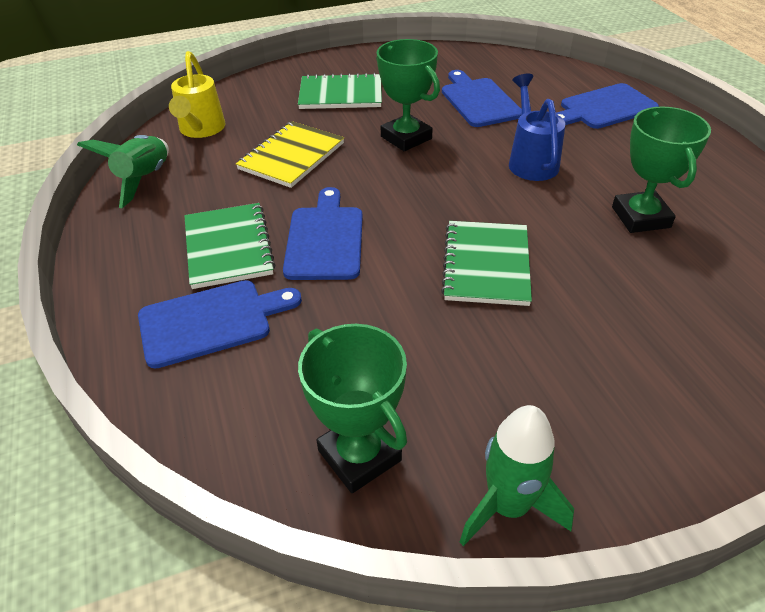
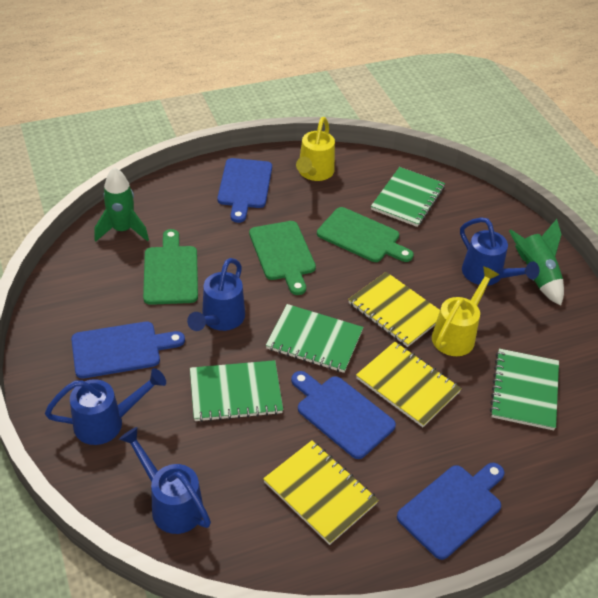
blue watering can: 1 -> 4
green cutting board: 0 -> 3
green notebook: 3 -> 4
green trophy: 3 -> 0
yellow notebook: 1 -> 3
yellow watering can: 1 -> 2

